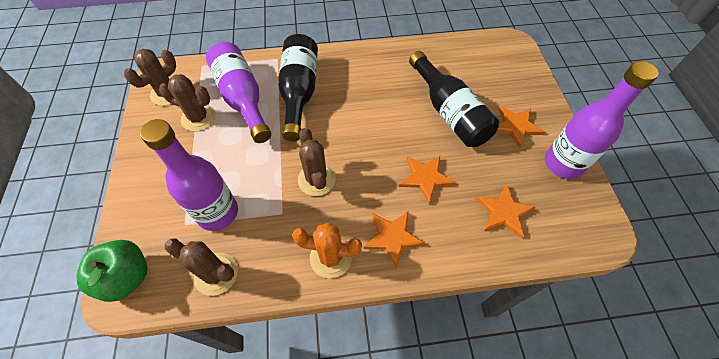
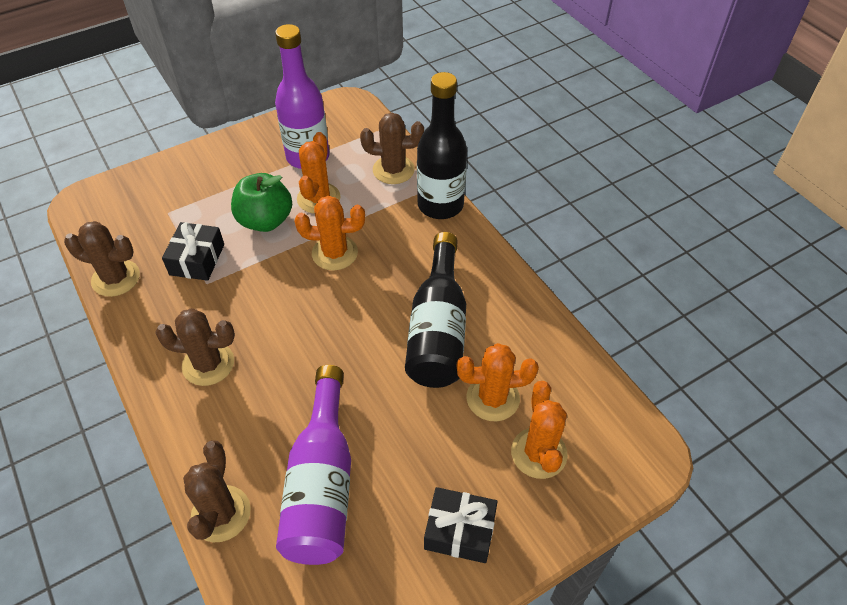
black gift: 0 -> 2
orange cactus: 1 -> 4
orange star: 4 -> 0
purple bottle: 3 -> 2

